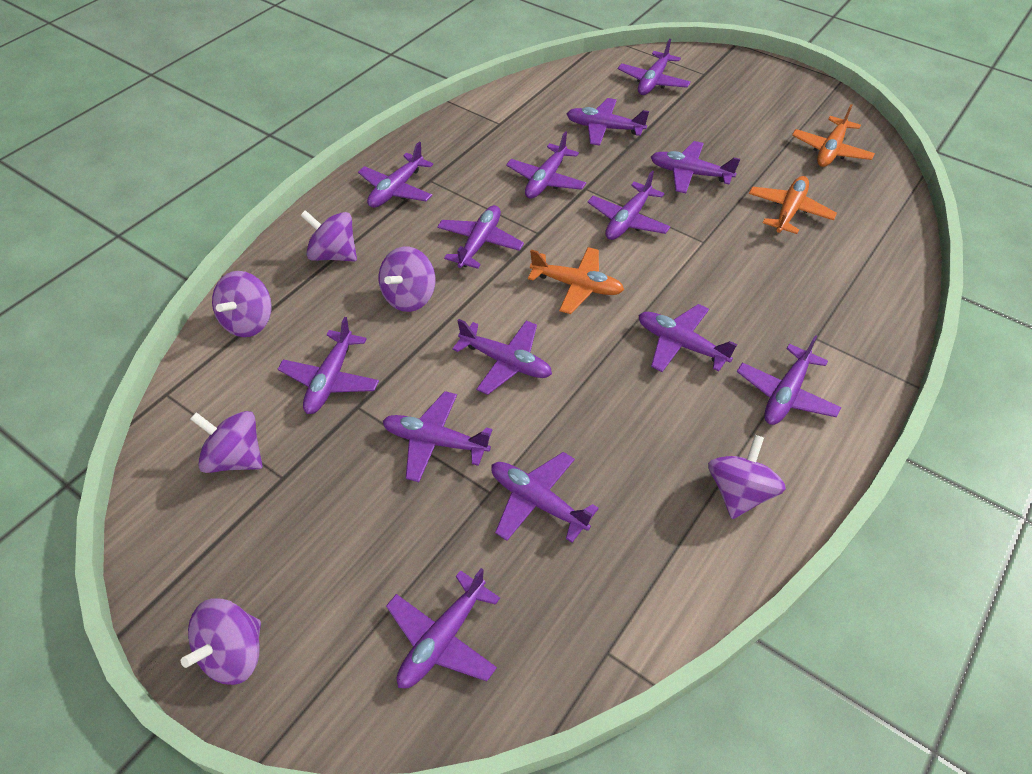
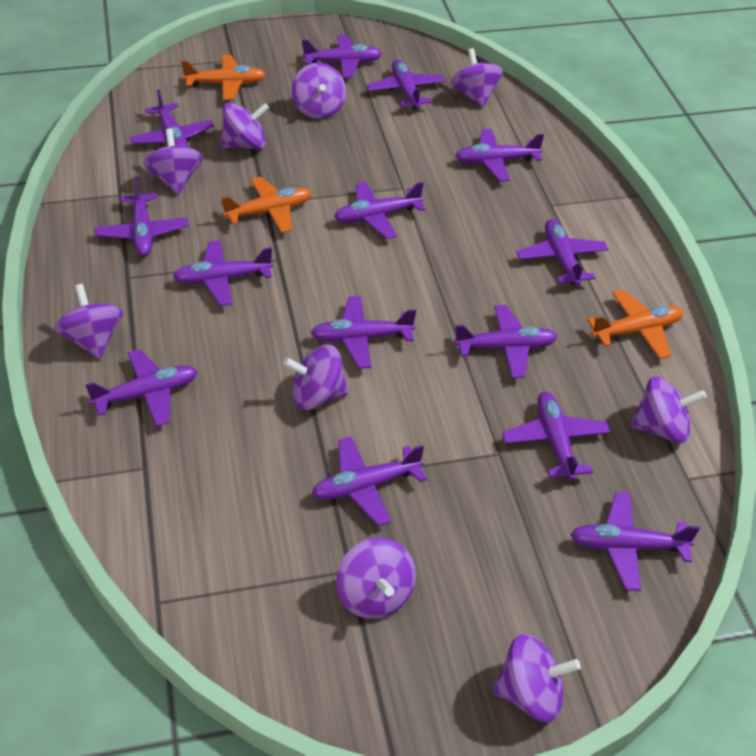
purple spinning top: 6 -> 9

